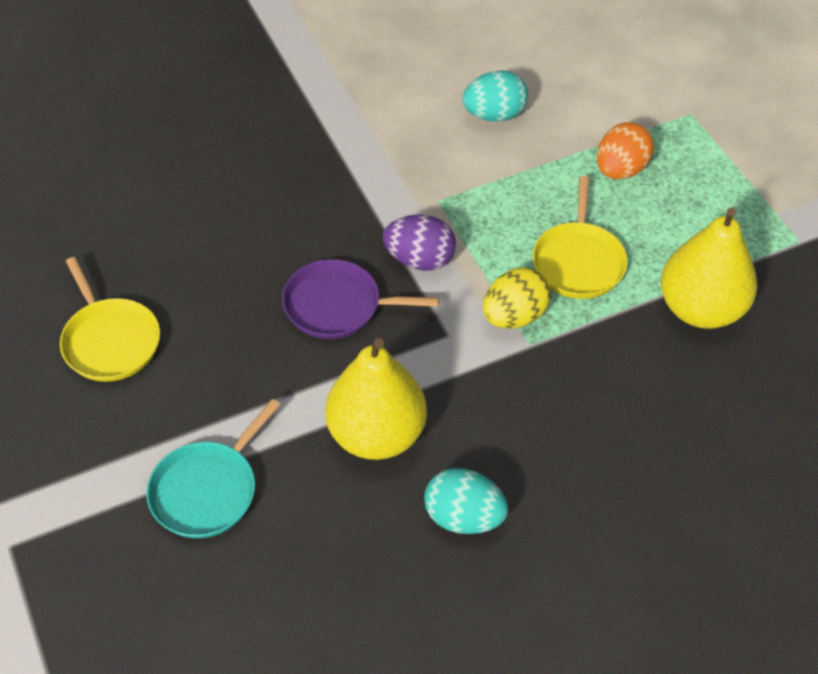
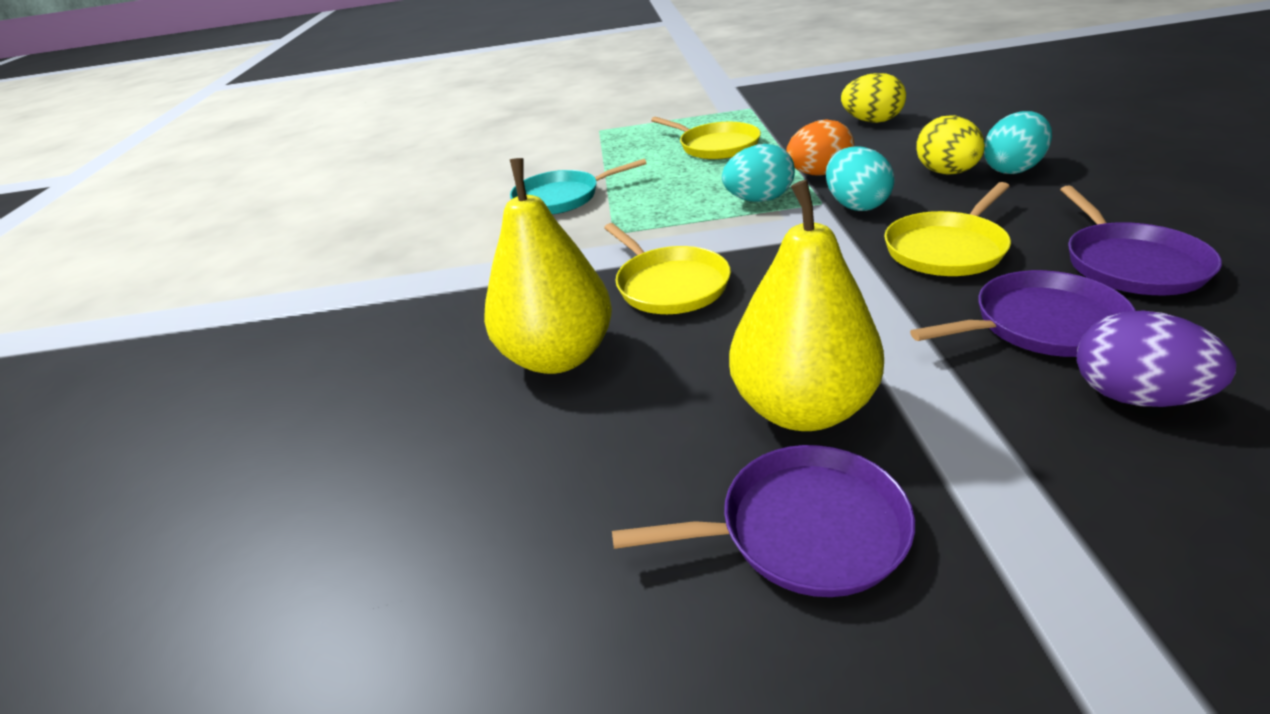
purple pan: 1 -> 3
turquoise egg: 2 -> 3
yellow egg: 1 -> 2
yellow pan: 2 -> 3

